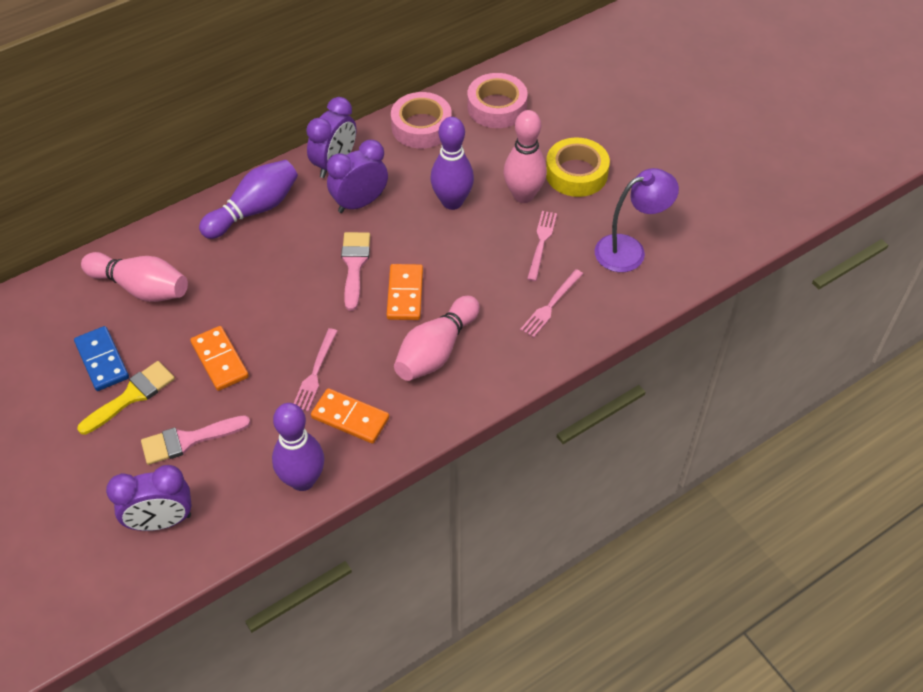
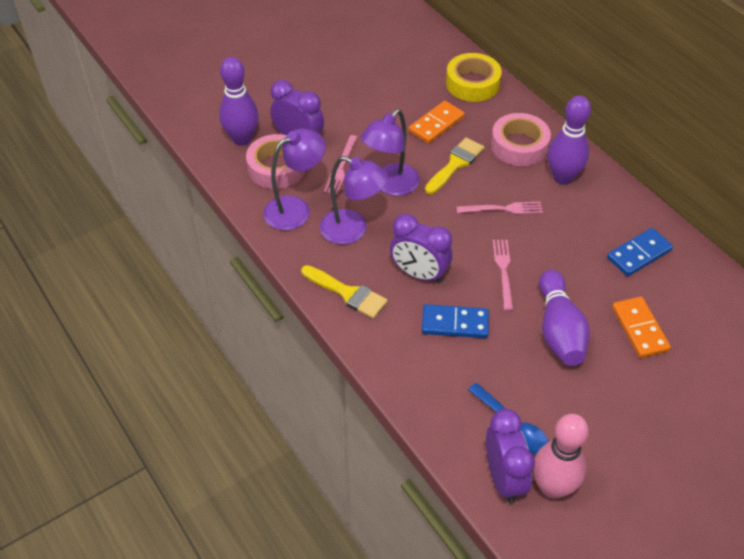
blue domino: 1 -> 2
blue spoon: 0 -> 1
orange domino: 3 -> 2
pink bowling pin: 3 -> 1
pink brush: 2 -> 0
purple lamp: 1 -> 3
yellow brush: 1 -> 2

